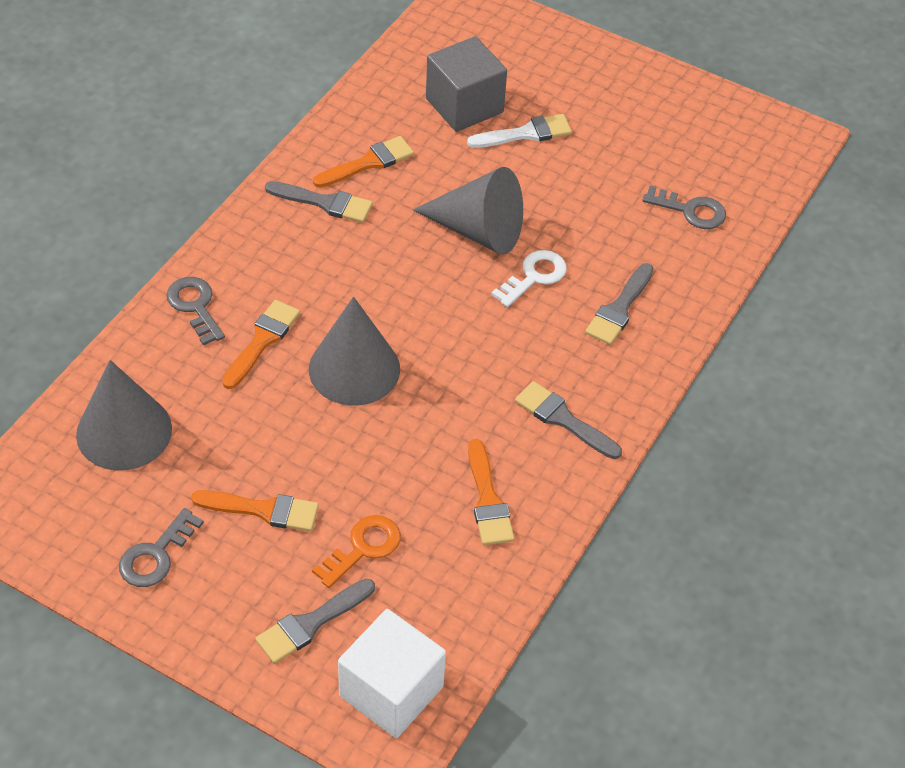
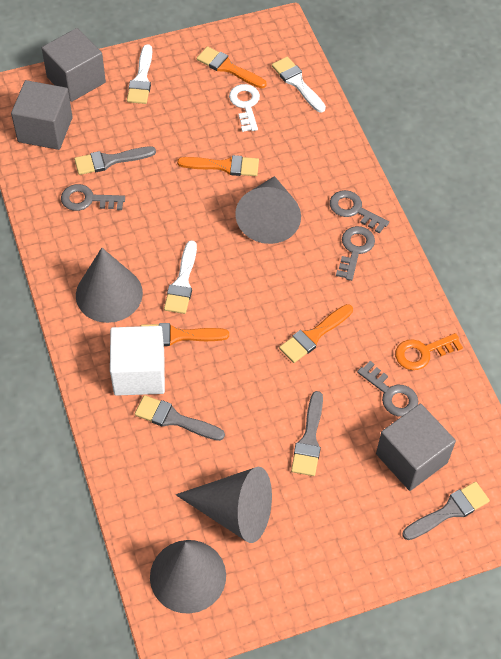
grey cone: 3 -> 4
grey cube: 1 -> 3
grey key: 3 -> 4
white brush: 1 -> 3

